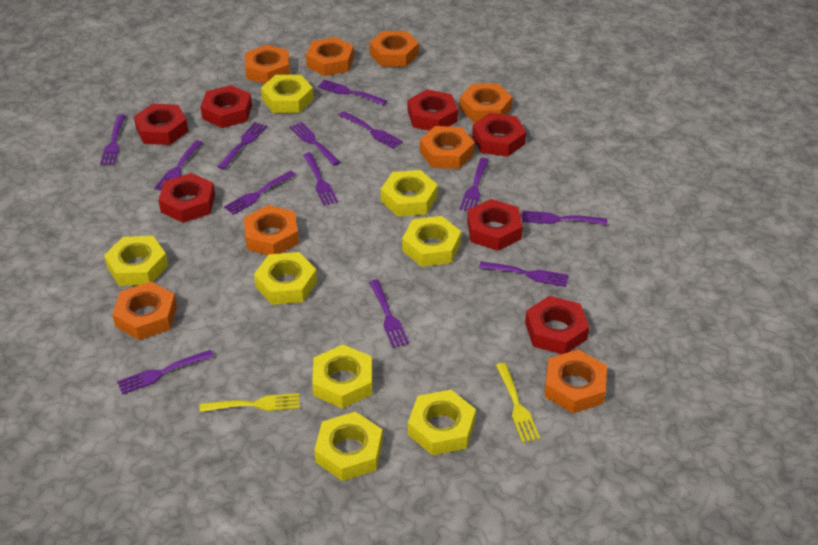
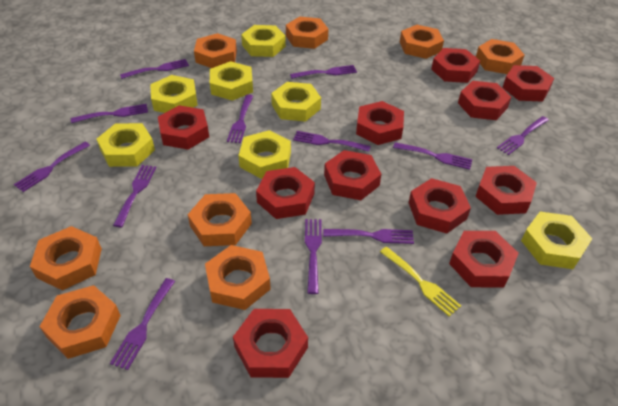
purple fork: 13 -> 12
red nut: 7 -> 11
yellow fork: 2 -> 1
yellow nut: 8 -> 7

